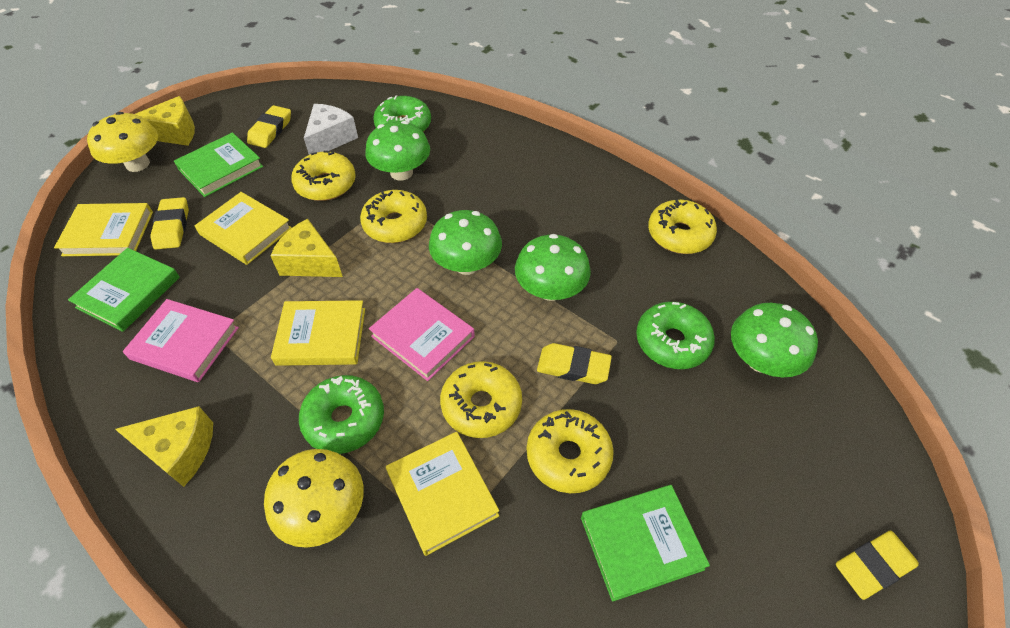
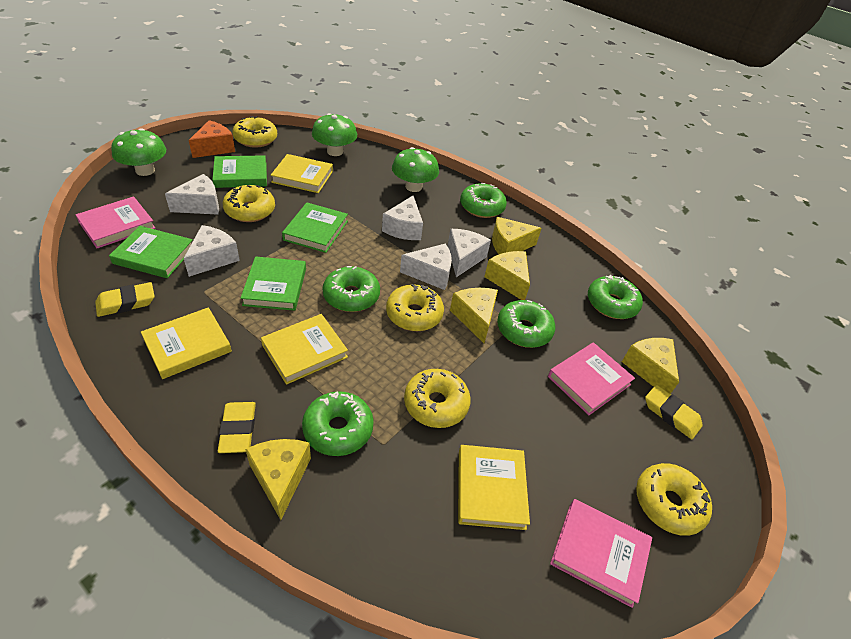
green book: 3 -> 4
green donut: 3 -> 5
green mushroom: 4 -> 3
orange cheese: 0 -> 1
pink book: 2 -> 3
white cheese: 1 -> 5
yellow cheese: 3 -> 5
yellow eraser: 4 -> 3
yellow mushroom: 2 -> 0

